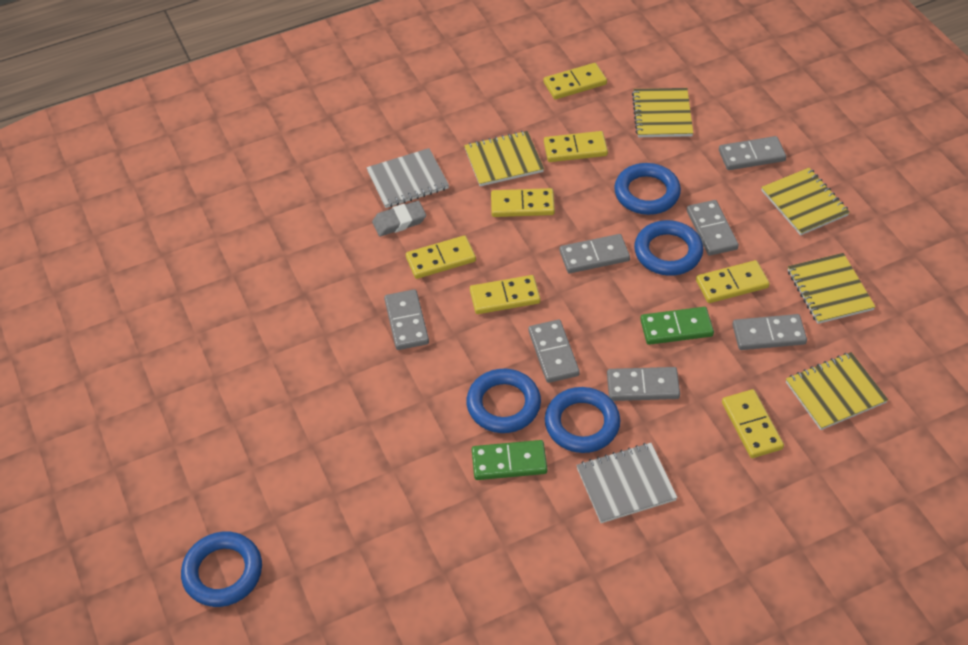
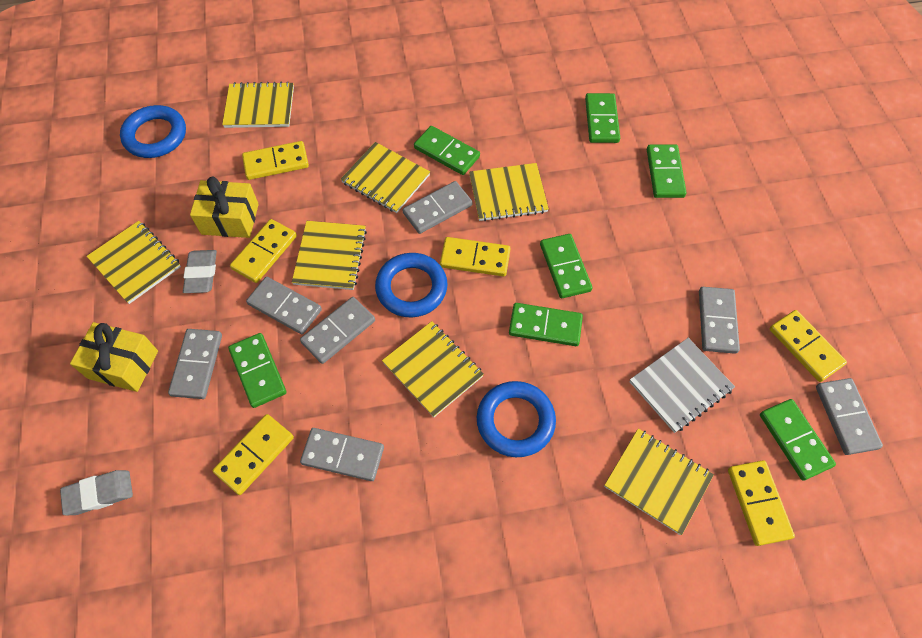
blue ring: 5 -> 3
green domino: 2 -> 7
grey eraser: 1 -> 2
grey notebook: 2 -> 1
yellow domino: 7 -> 6
yellow gift: 0 -> 2
yellow notebook: 5 -> 7

